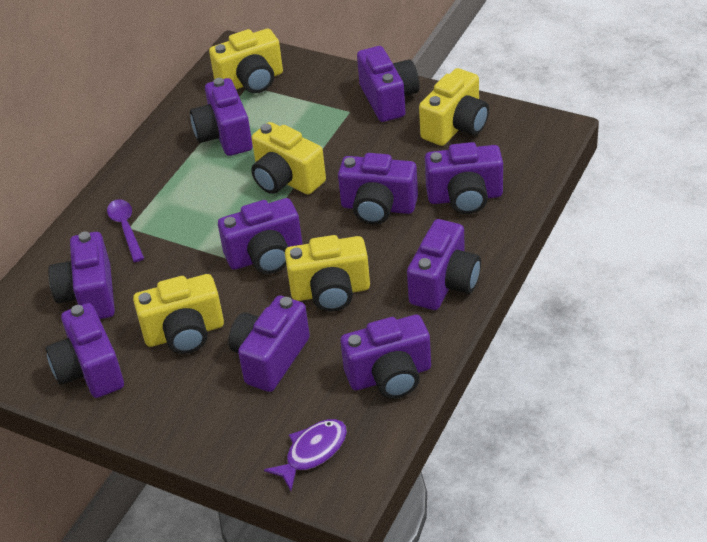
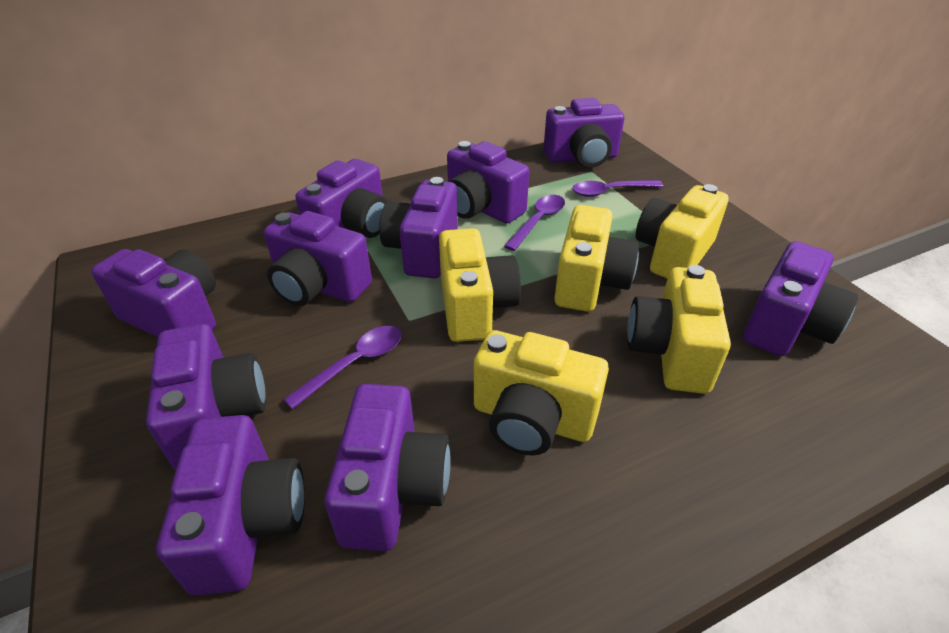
purple fish: 1 -> 0
purple spoon: 1 -> 3

